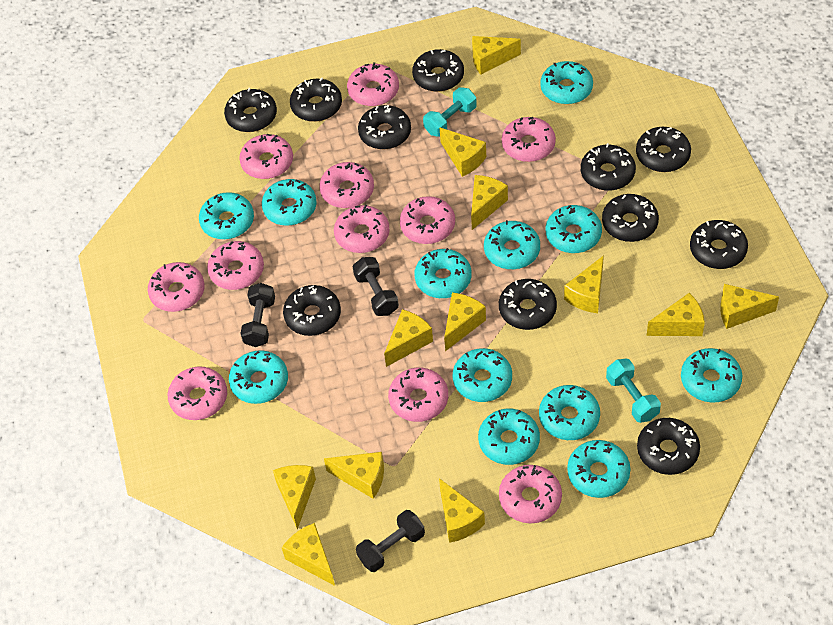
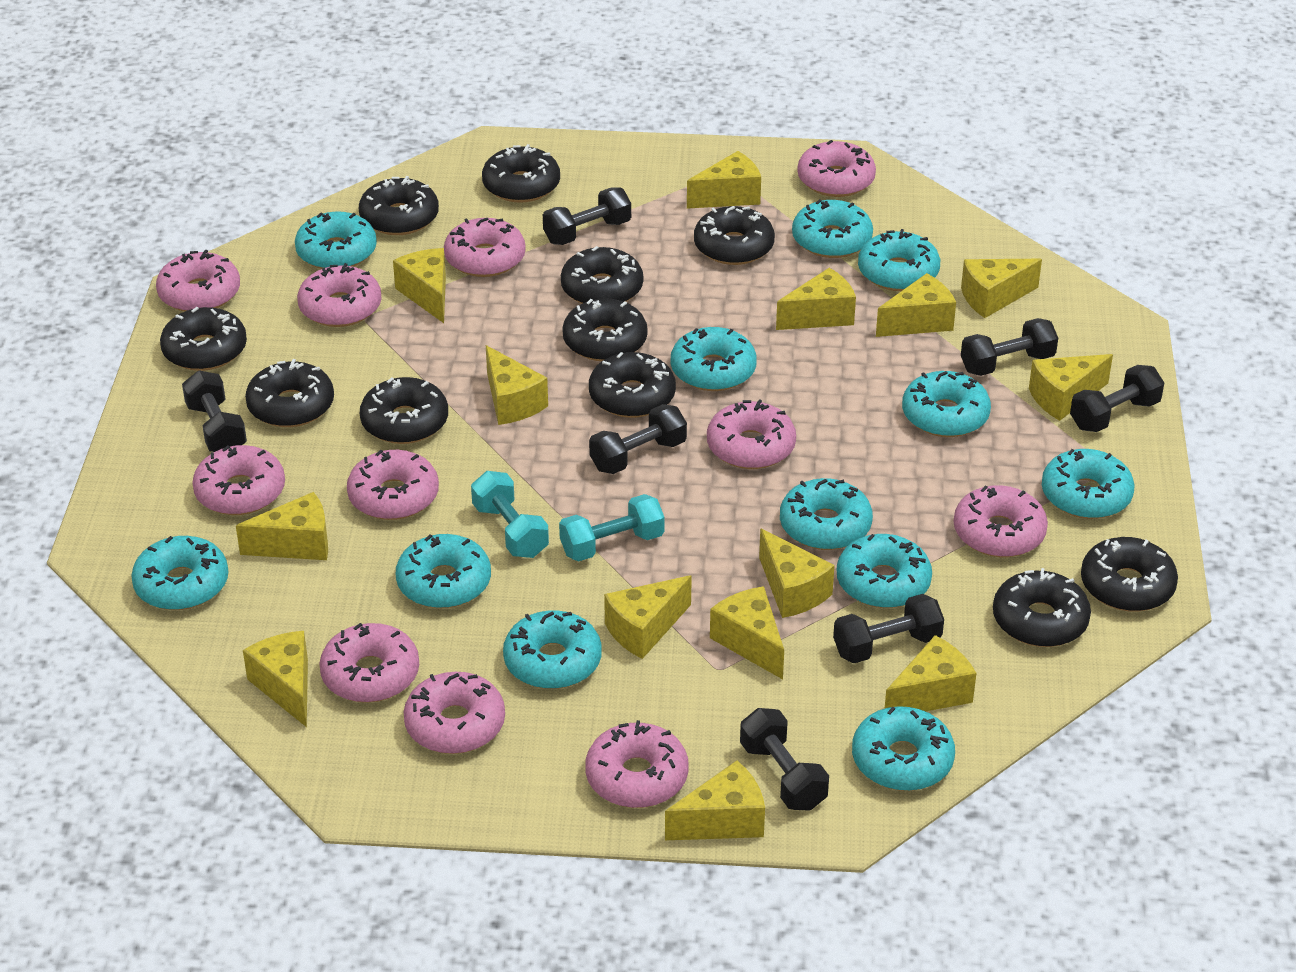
black dumbbell: 3 -> 7
yellow cheese: 12 -> 14

